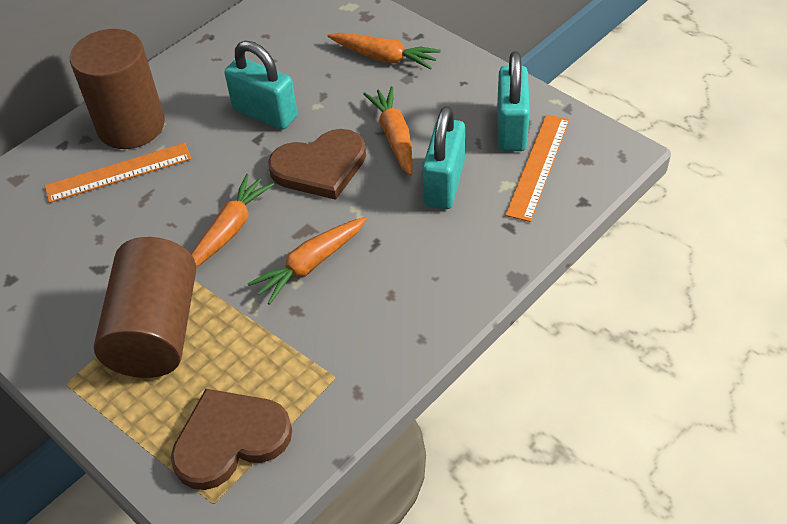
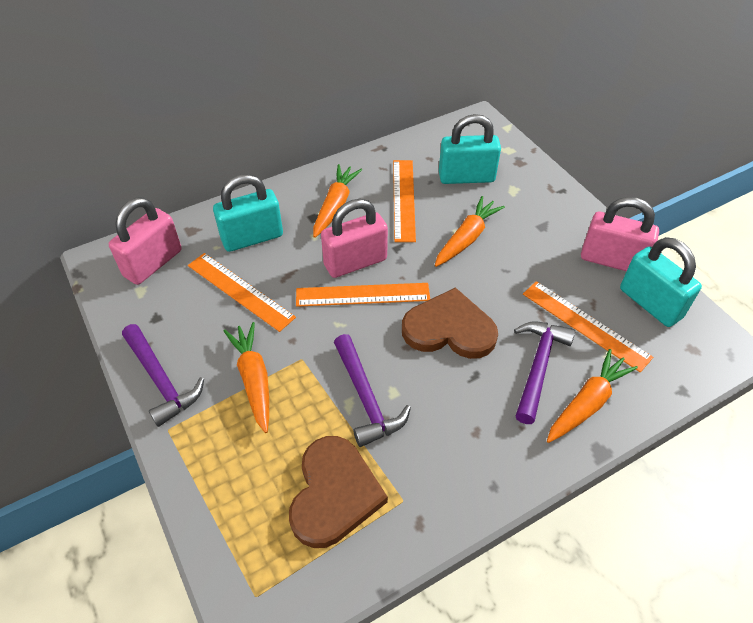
brown cylinder: 2 -> 0
orange ruler: 2 -> 4
pink padlock: 0 -> 3
purple hammer: 0 -> 3

